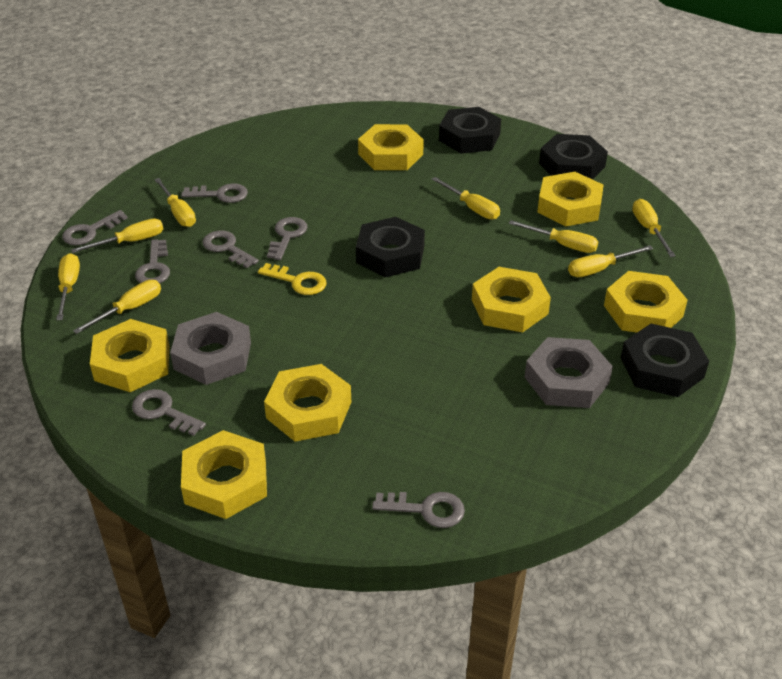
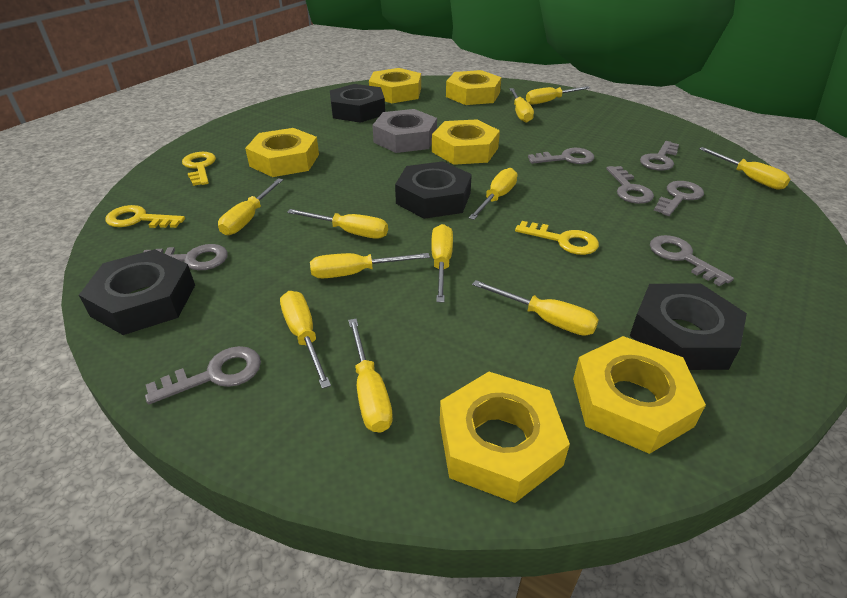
grey nut: 2 -> 1
yellow key: 1 -> 3
yellow nut: 7 -> 6
yellow screwdriver: 8 -> 11

